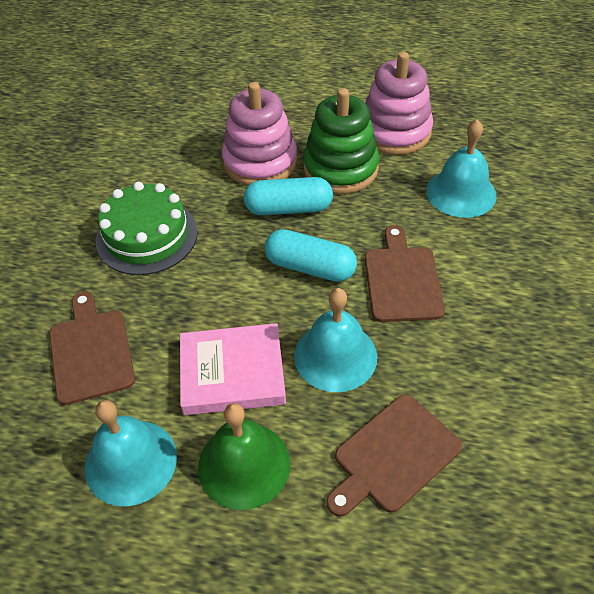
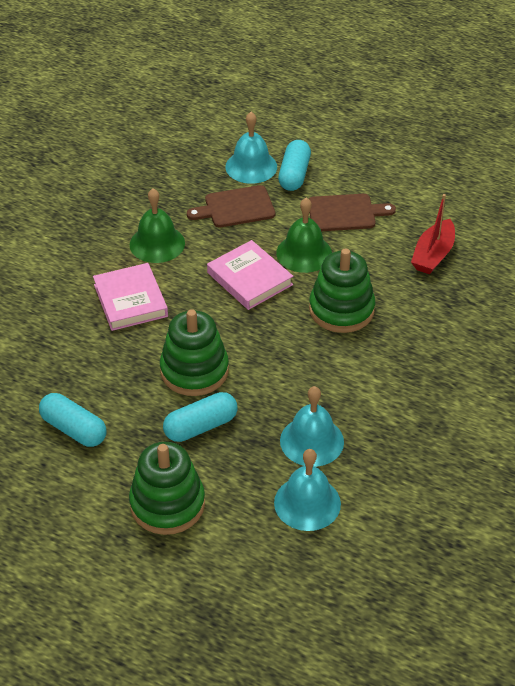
brown cutting board: 3 -> 2
green bell: 1 -> 2
green cake: 1 -> 0
green stacking toy: 1 -> 3
pink book: 1 -> 2
pink stacking toy: 2 -> 0
red boat: 0 -> 1
turquoise capsule: 2 -> 3

